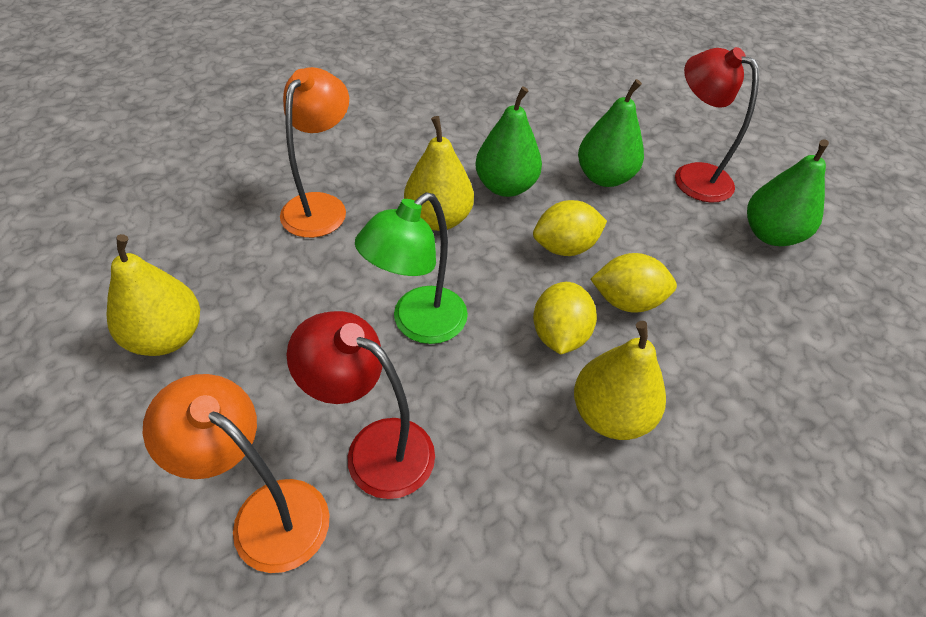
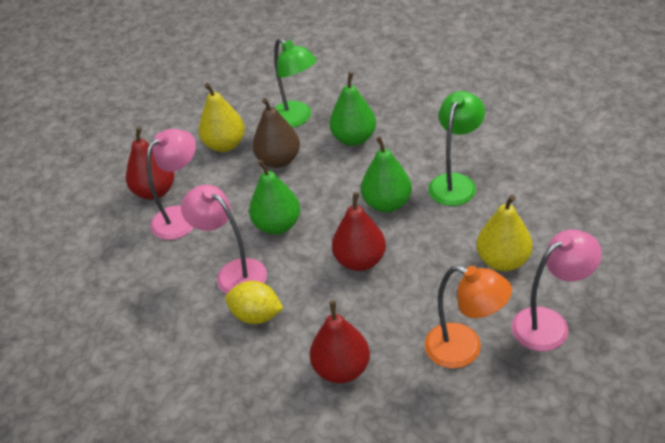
brown pear: 0 -> 1
green lamp: 1 -> 2
orange lamp: 2 -> 1
pink lamp: 0 -> 3
red lamp: 2 -> 0
red pear: 0 -> 3
yellow lemon: 3 -> 1
yellow pear: 3 -> 2

